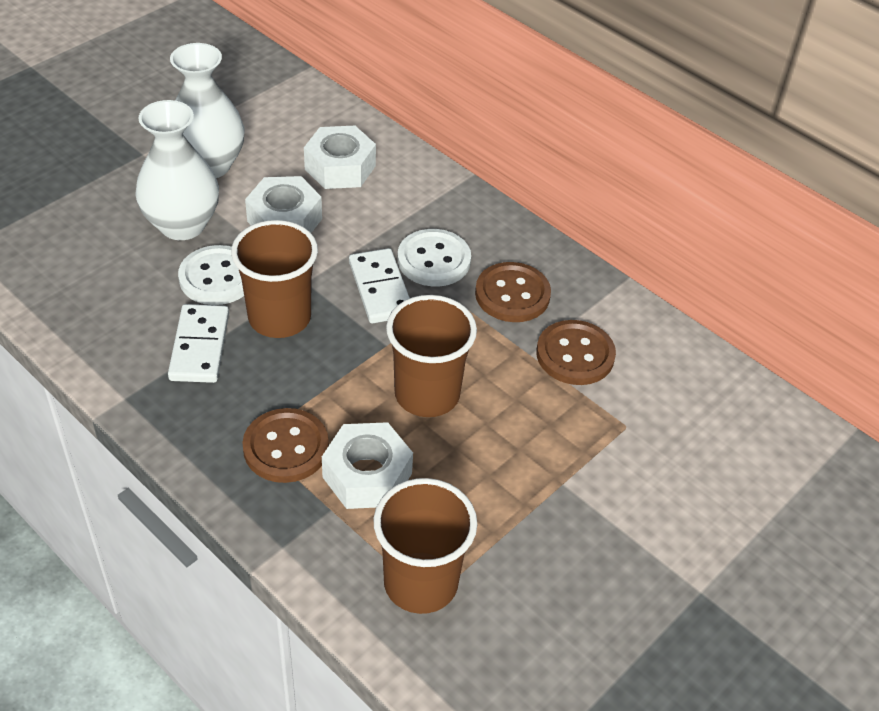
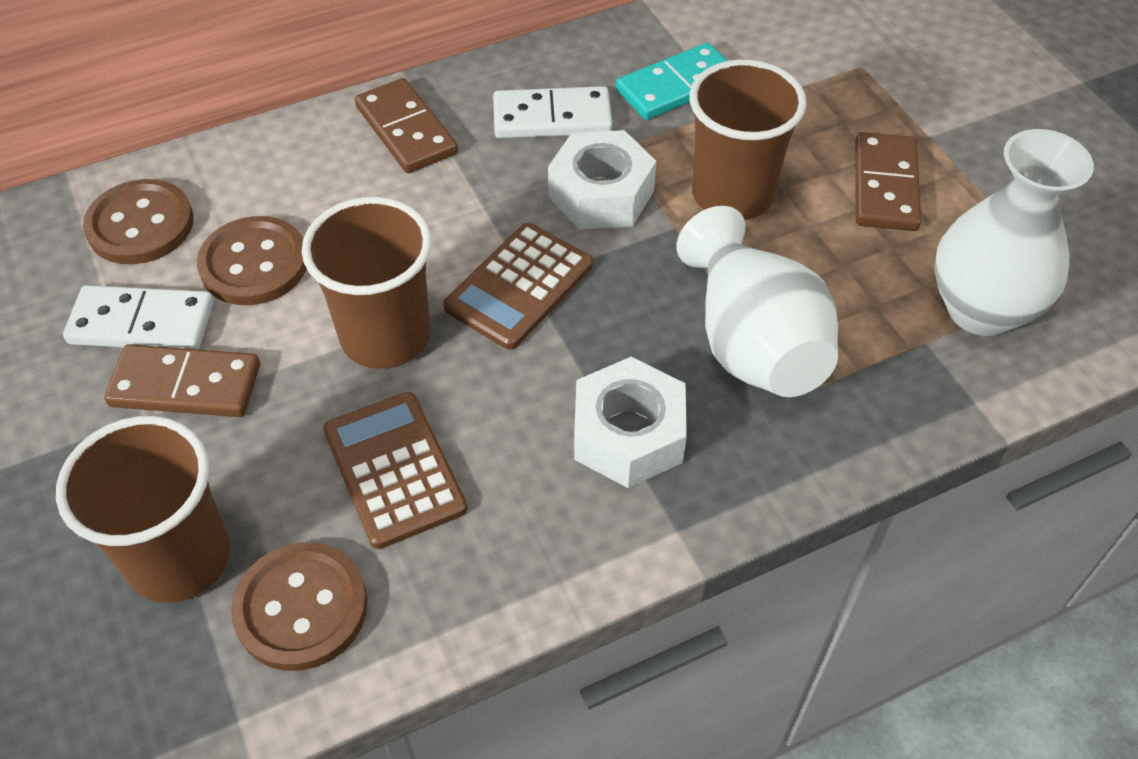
brown calculator: 0 -> 2
brown domino: 0 -> 3
turquoise domino: 0 -> 1
white button: 2 -> 0
white nut: 3 -> 2

